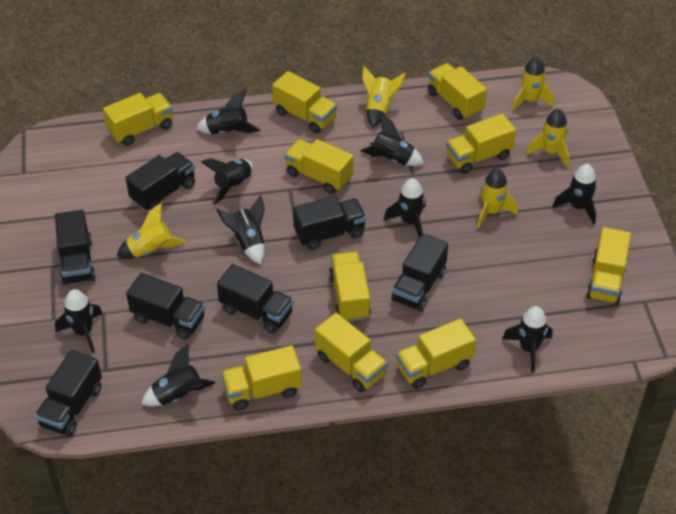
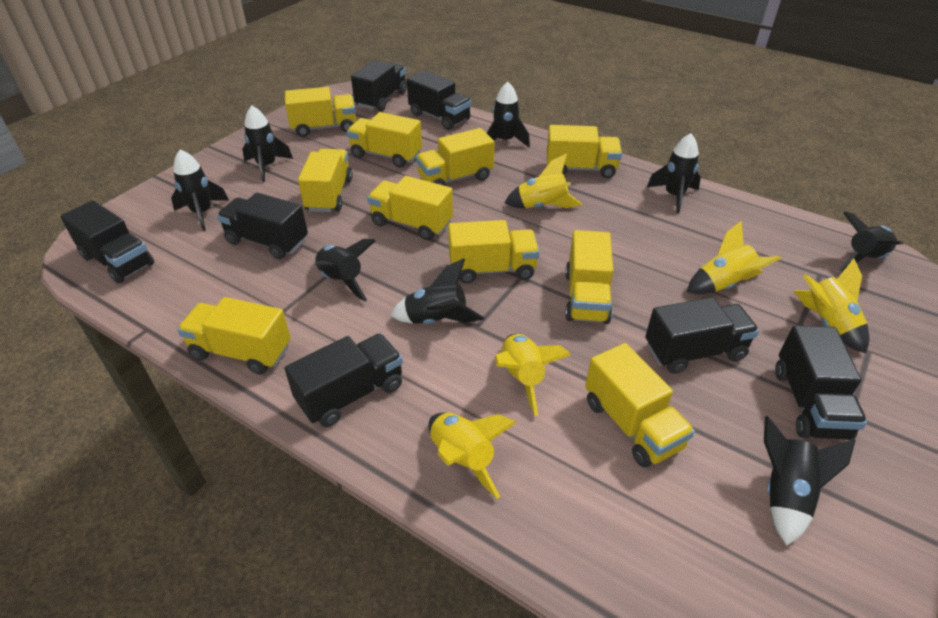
black rocket: 9 -> 8

